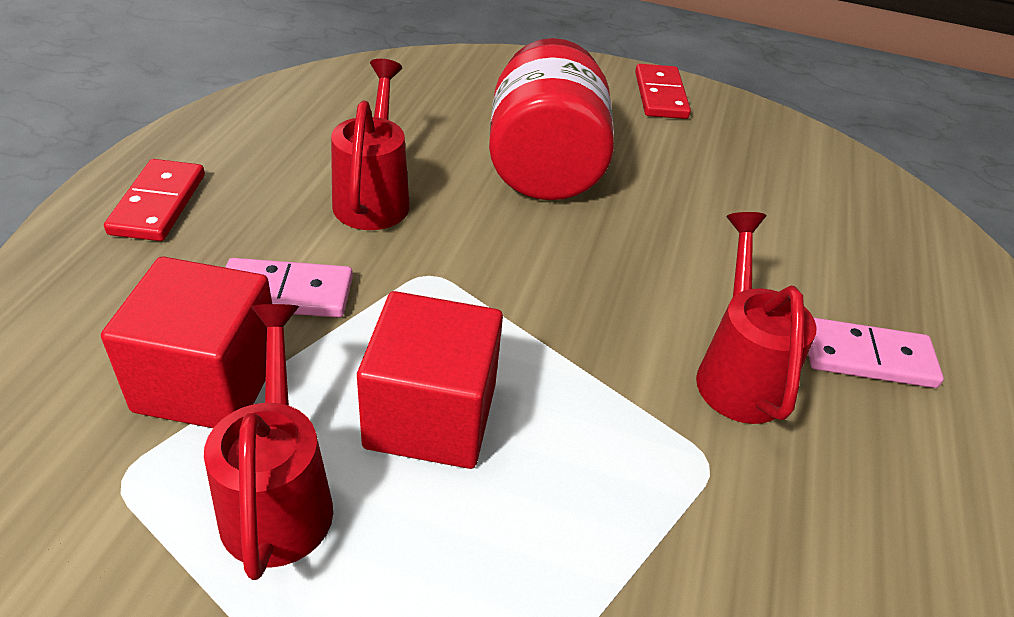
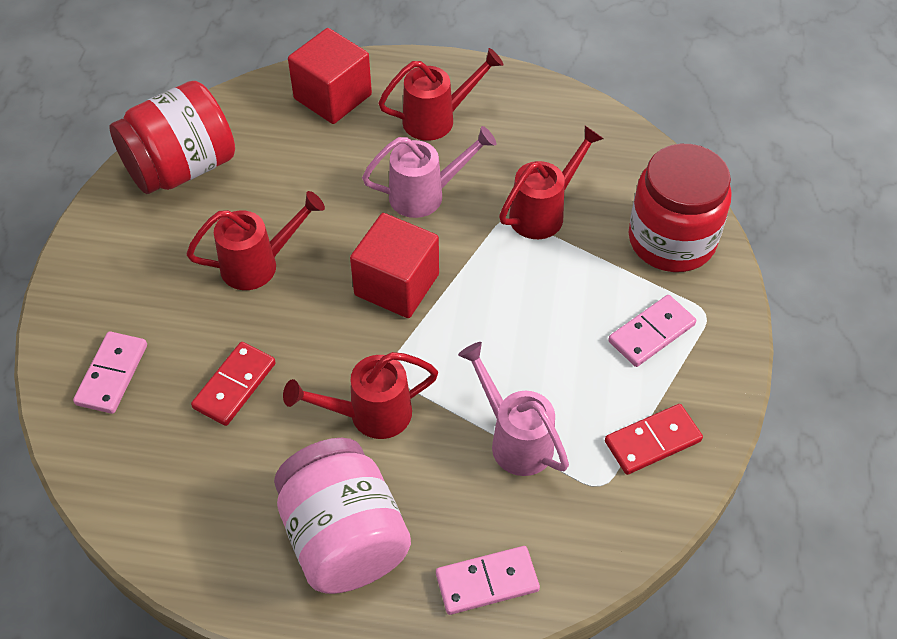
pink domino: 2 -> 3
pink jar: 0 -> 1
pink watering can: 0 -> 2
red jar: 1 -> 2
red watering can: 3 -> 4

